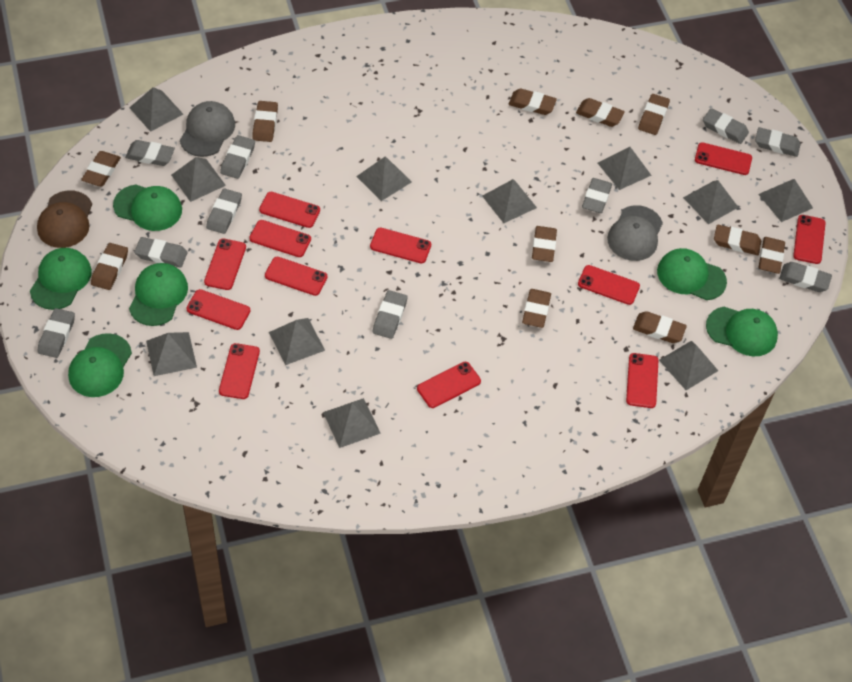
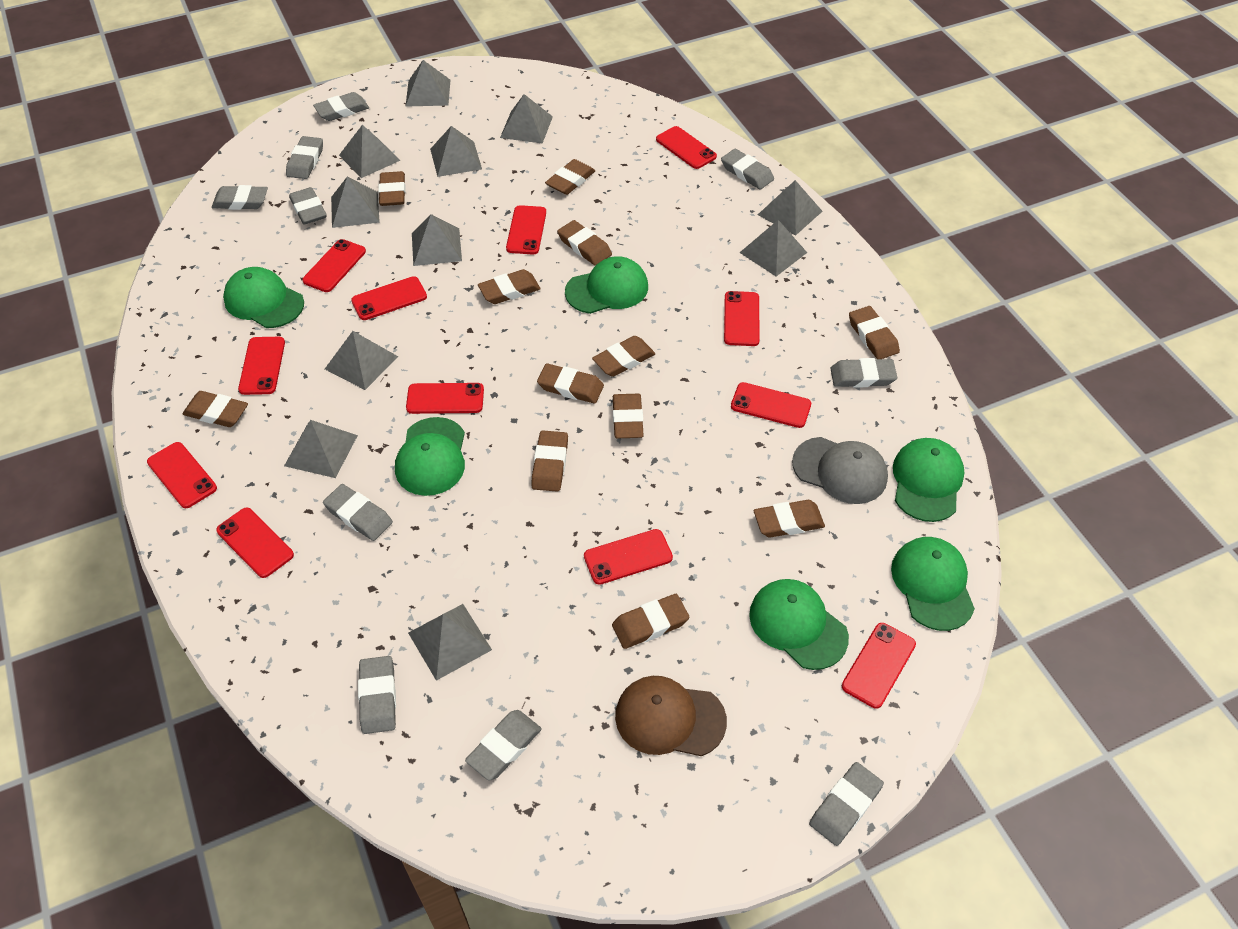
brown eraser: 11 -> 12
grey cap: 2 -> 1

